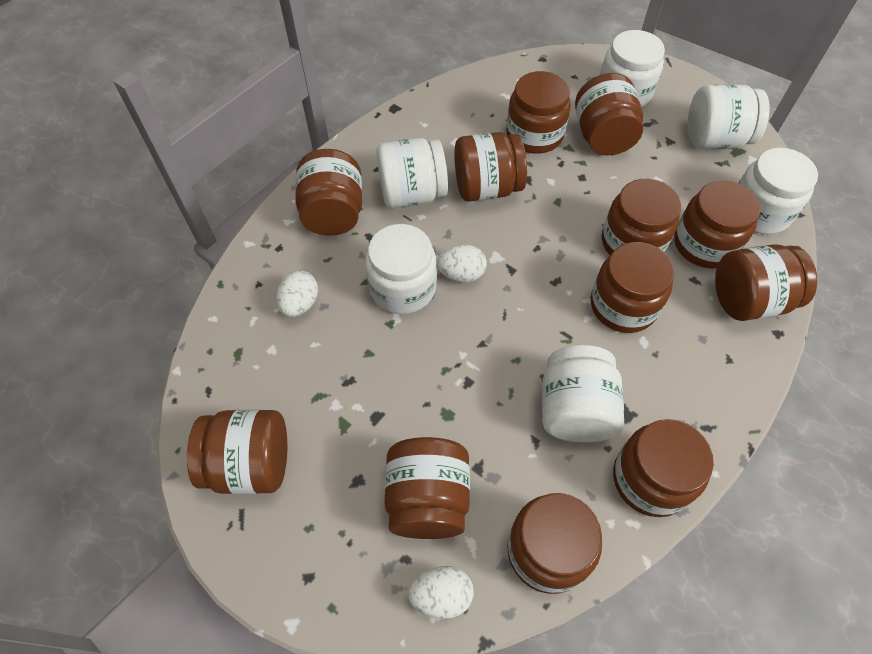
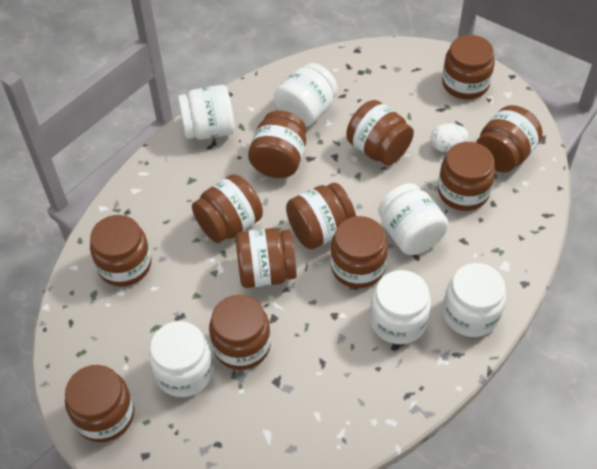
white egg: 3 -> 1

